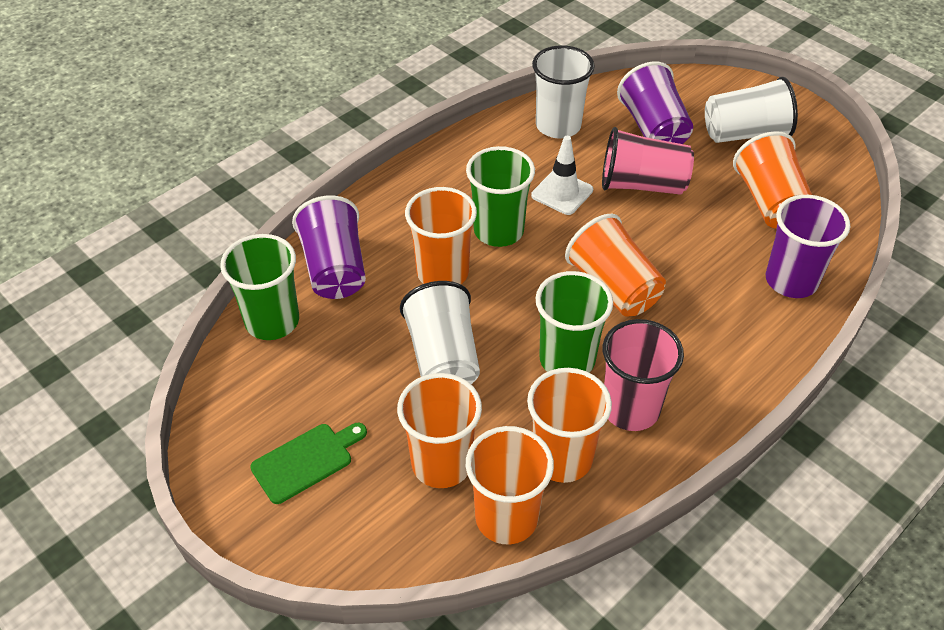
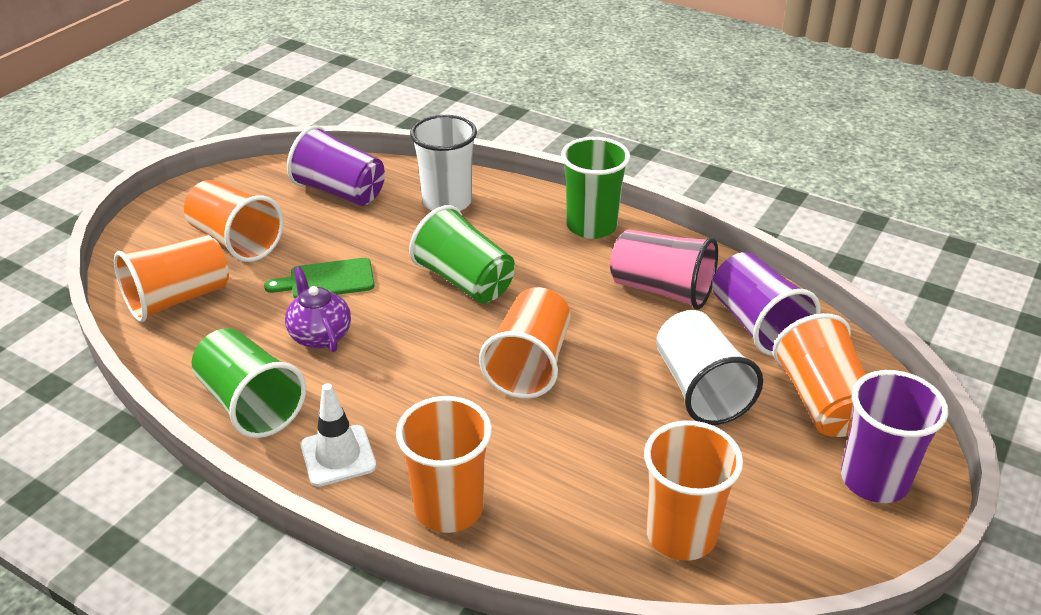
pink cup: 2 -> 1
purple teapot: 0 -> 1
white cup: 3 -> 2

